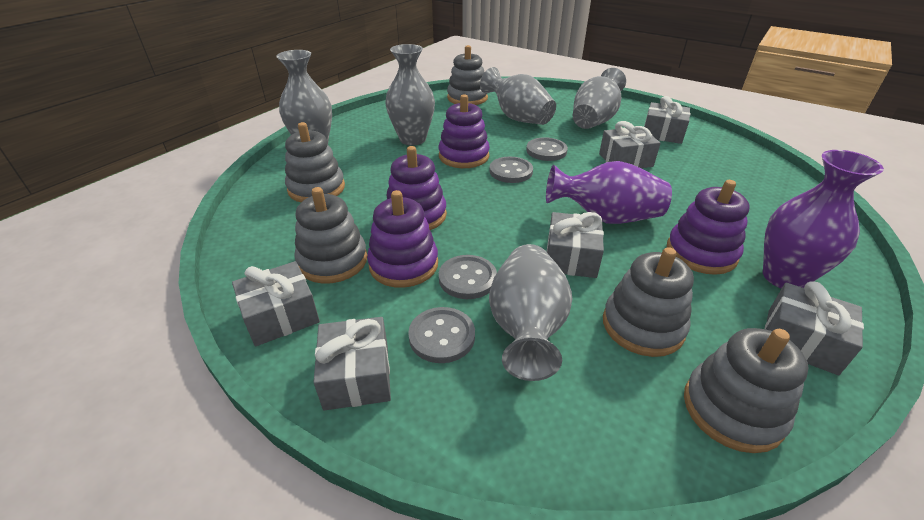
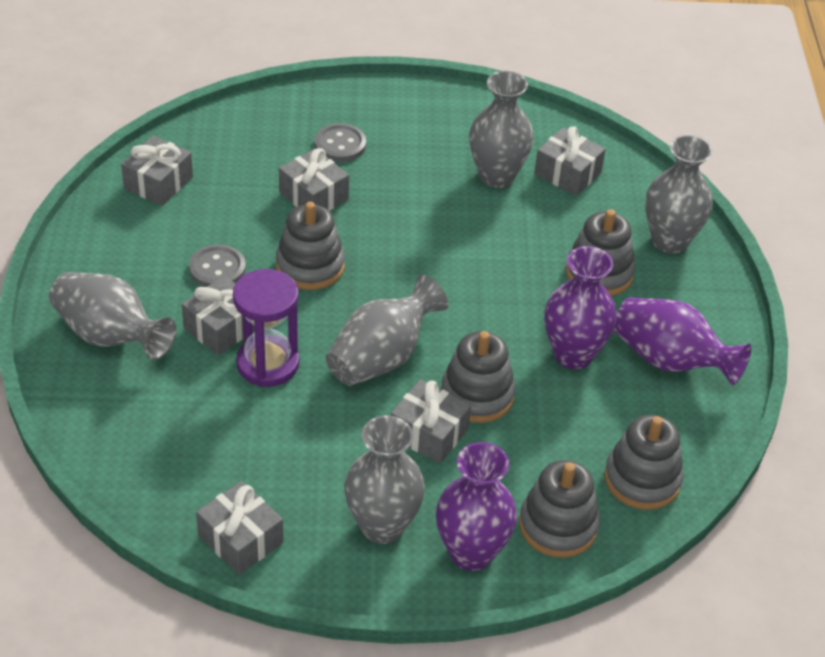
grey button: 4 -> 2
purple hourglass: 0 -> 1
purple stacking toy: 4 -> 0
purple vase: 2 -> 3

